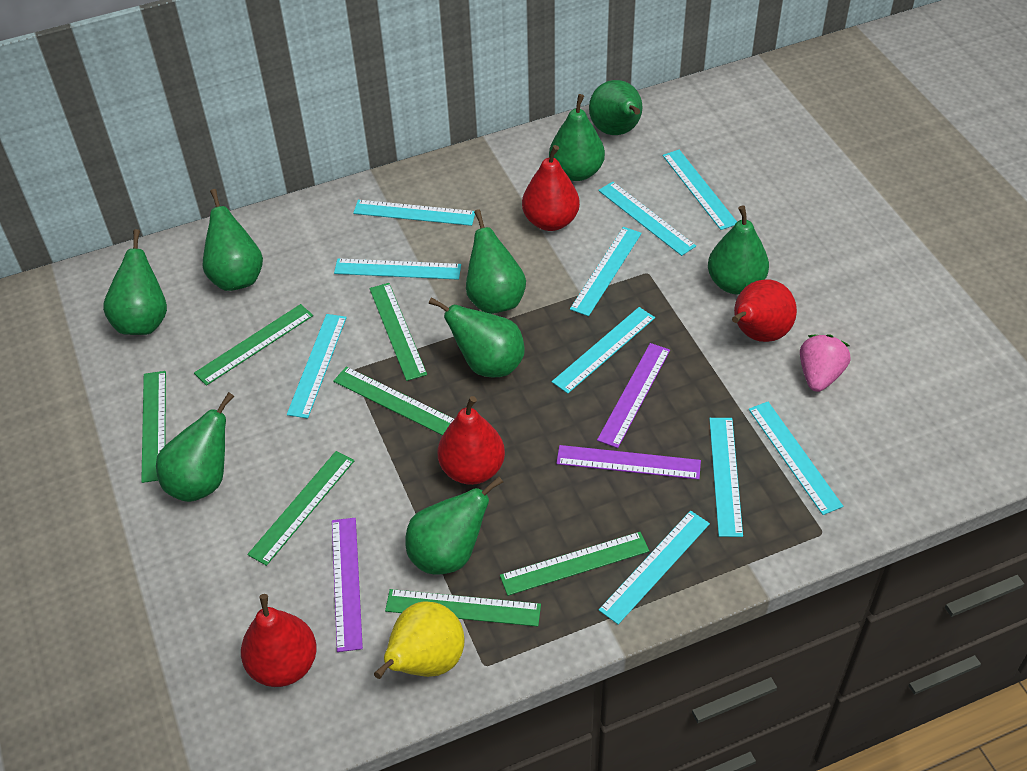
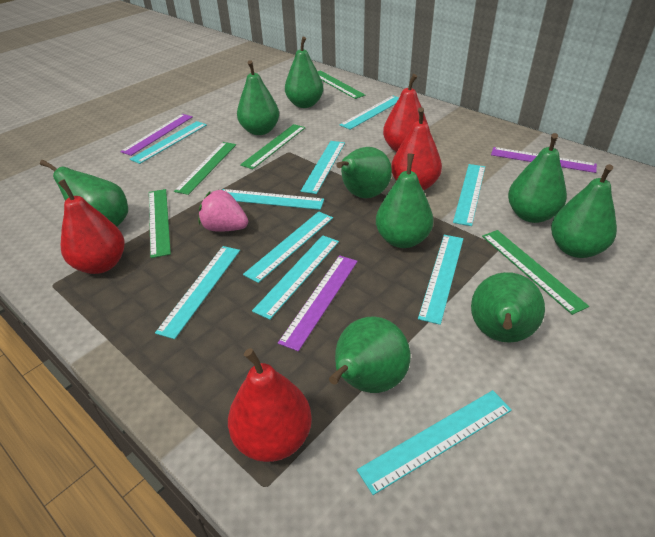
green ruler: 7 -> 5
yellow pear: 1 -> 0

